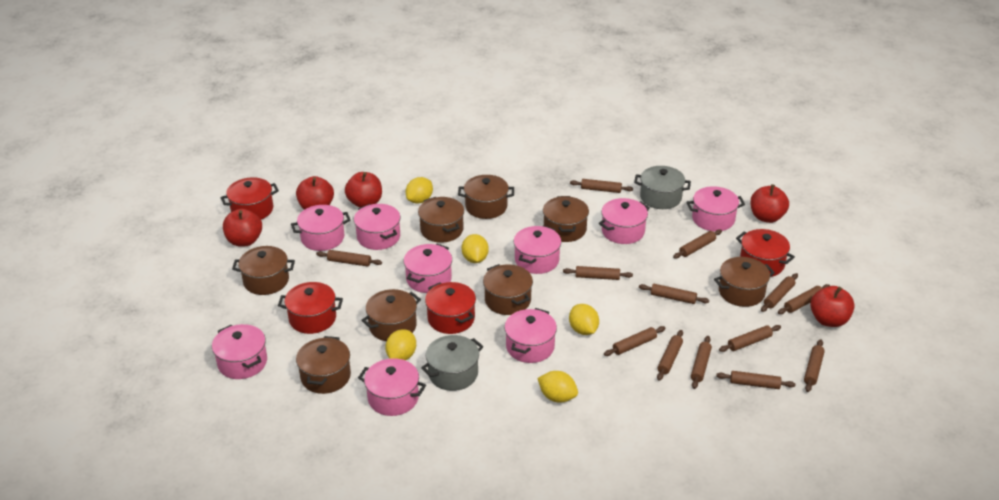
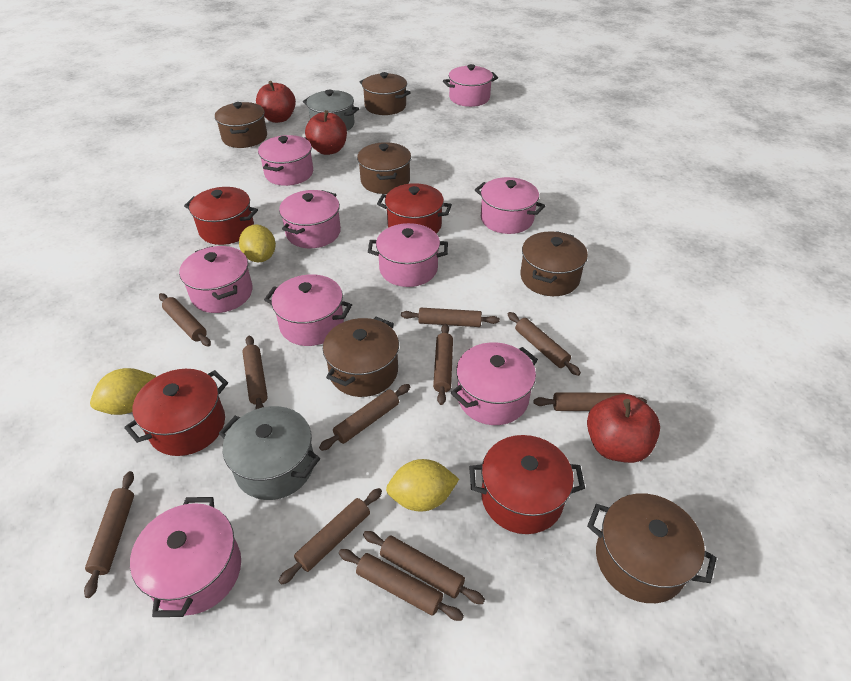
brown pot: 8 -> 6
brown rolling pin: 13 -> 11
red apple: 5 -> 3
yellow lemon: 5 -> 3

